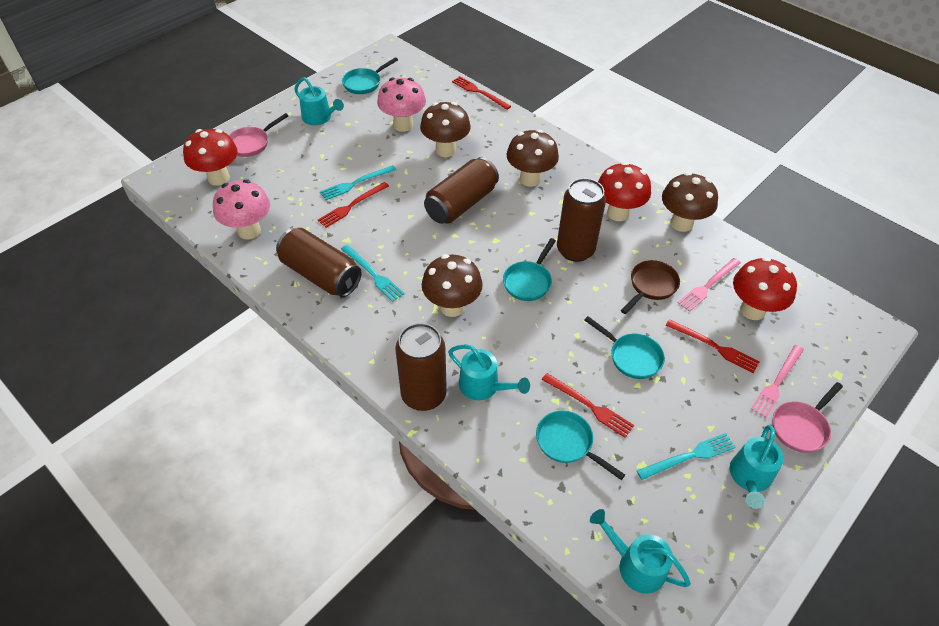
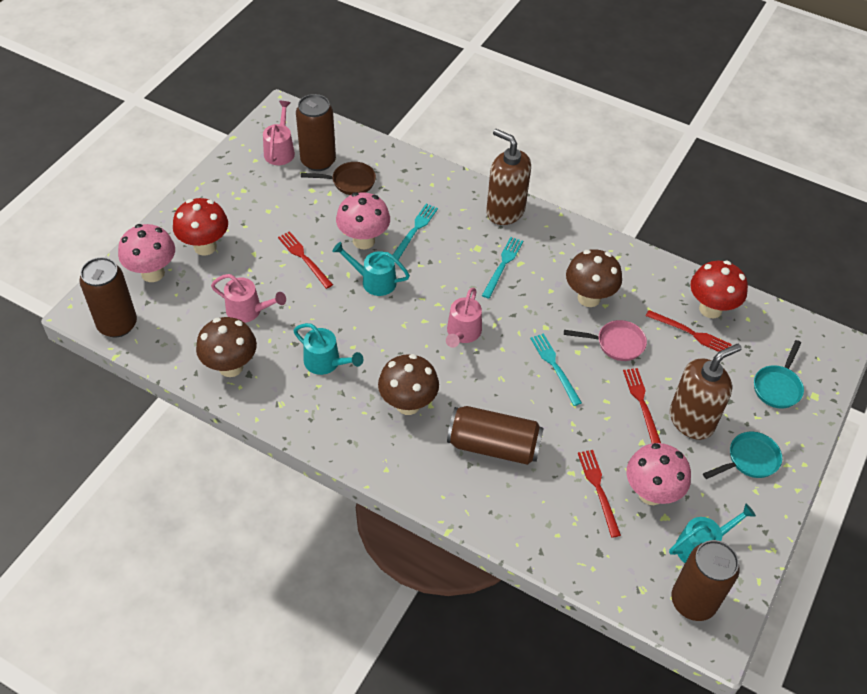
brown mushroom: 4 -> 3
brown soap dispenser: 0 -> 2
pink fork: 2 -> 0
pink mushroom: 2 -> 3
pink pan: 2 -> 1
pink watering can: 0 -> 3
red mushroom: 3 -> 2
turquoise pan: 4 -> 2
turquoise watering can: 4 -> 3

